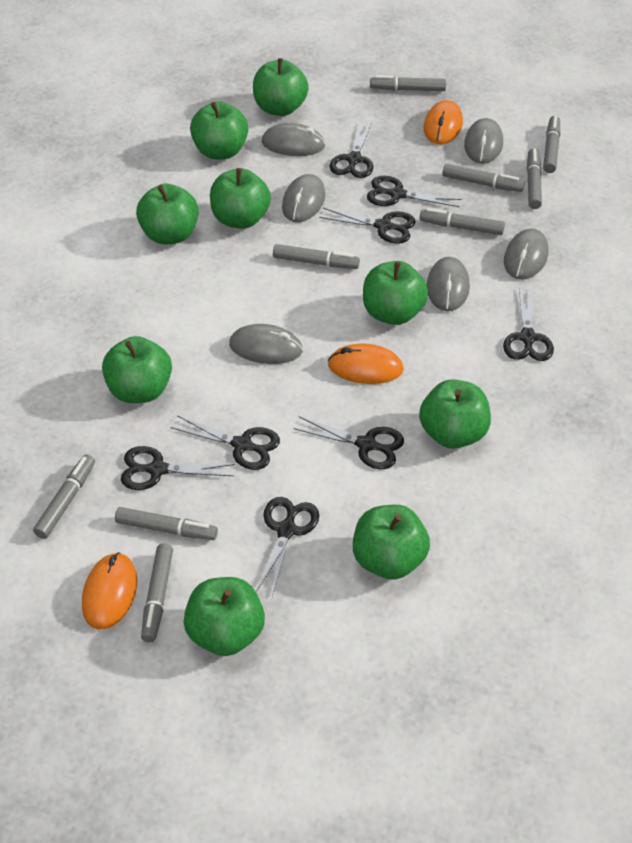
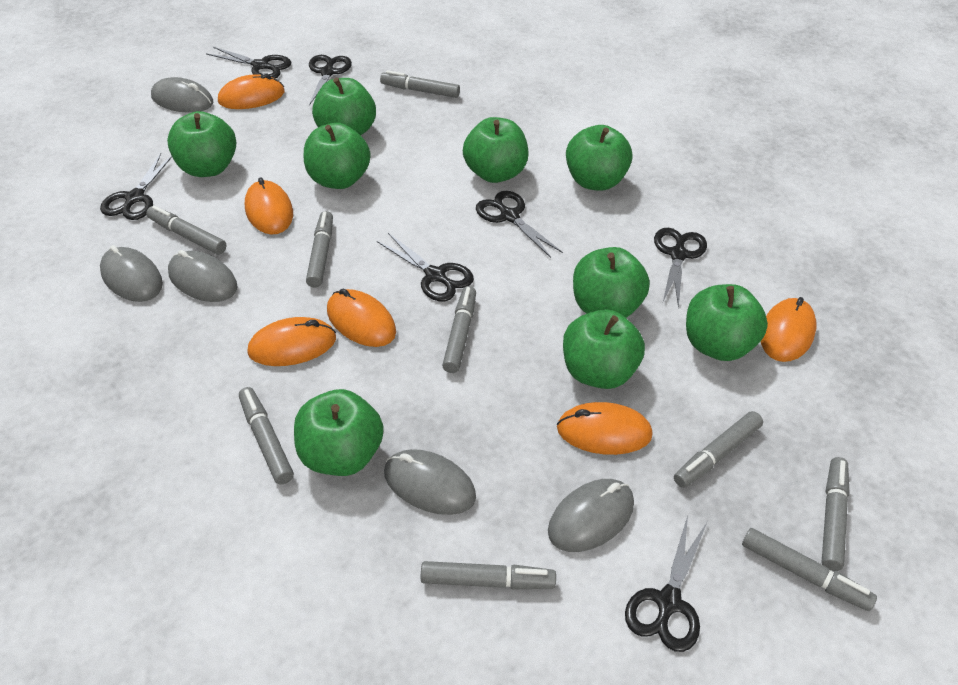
black scissors: 8 -> 7
grey mouse: 6 -> 5
orange mouse: 3 -> 6

